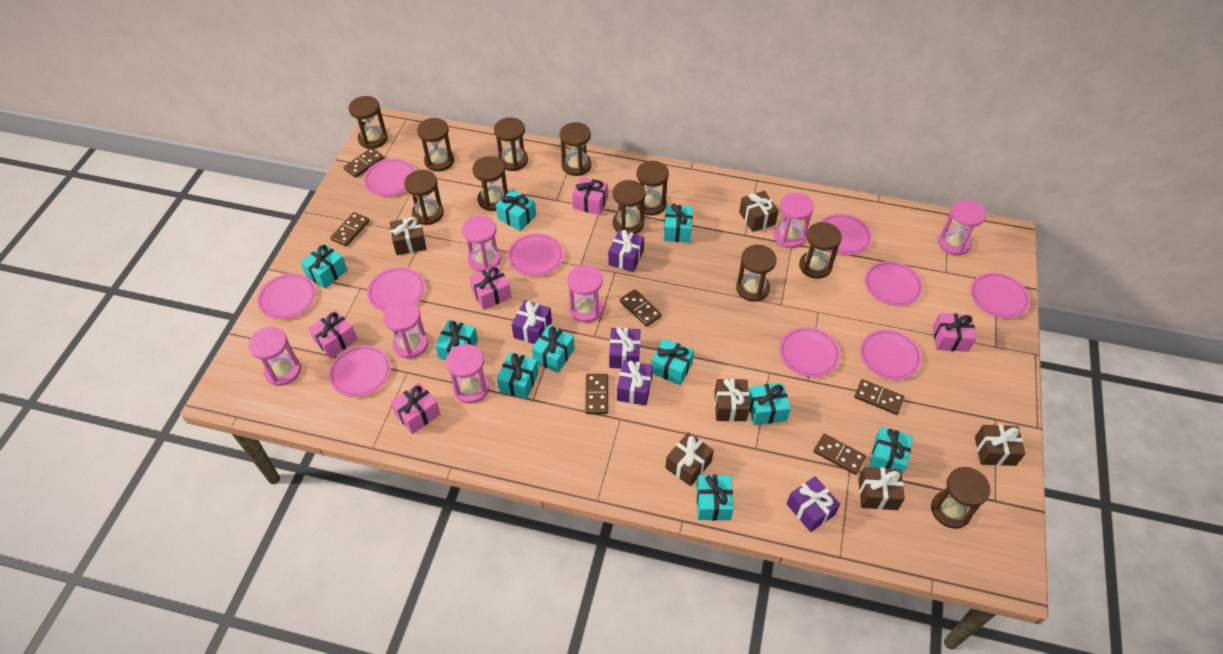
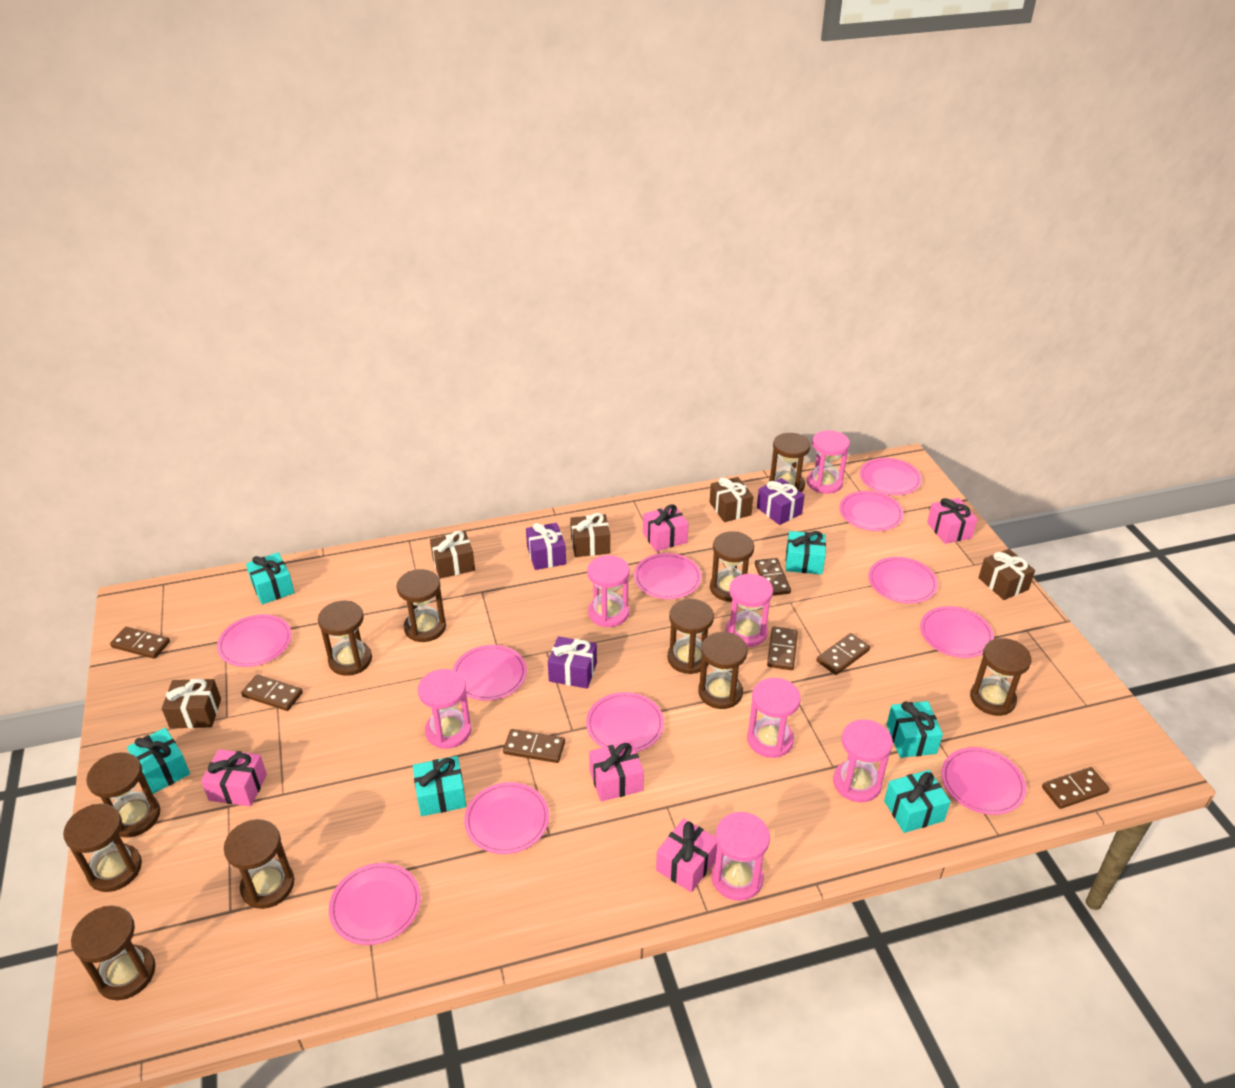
brown domino: 6 -> 7
brown gift: 6 -> 5
pink plate: 10 -> 11
purple gift: 5 -> 3
turquoise gift: 10 -> 6

